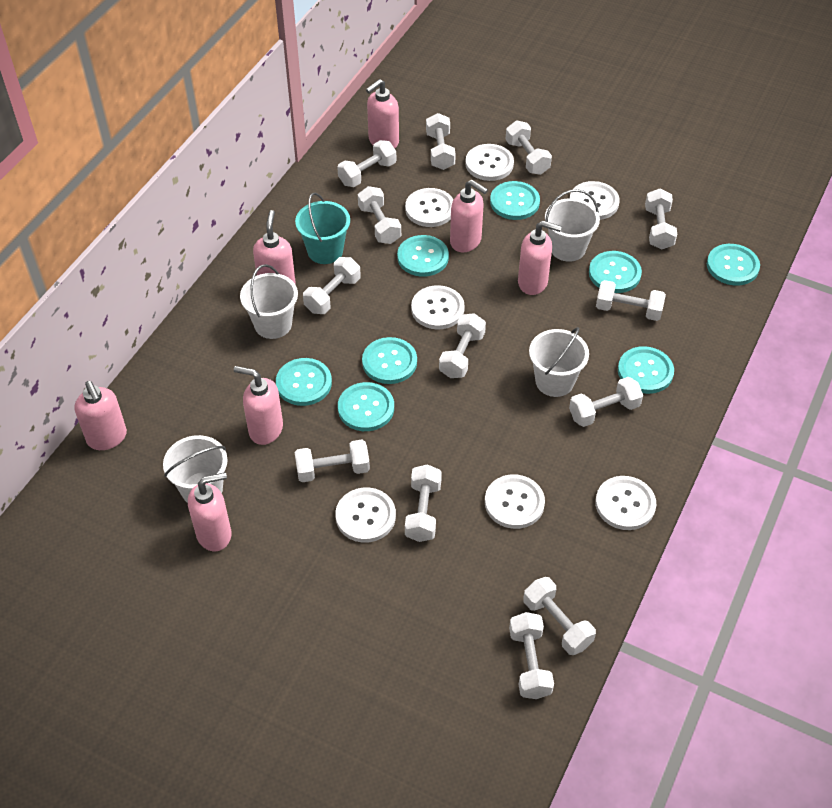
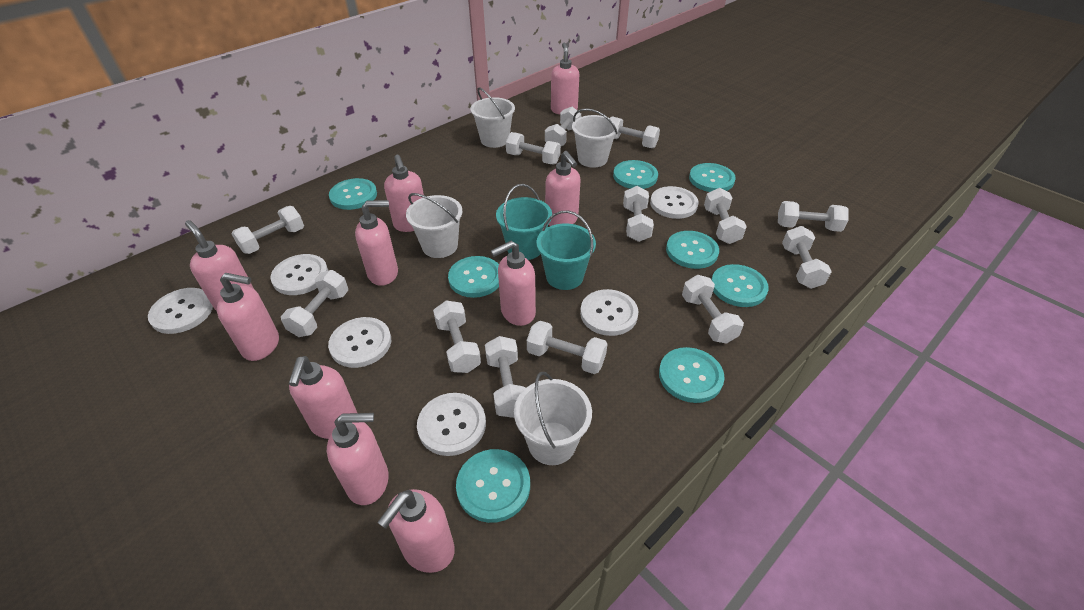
pink soap dispenser: 7 -> 10
turquoise bucket: 1 -> 2
white button: 7 -> 6

